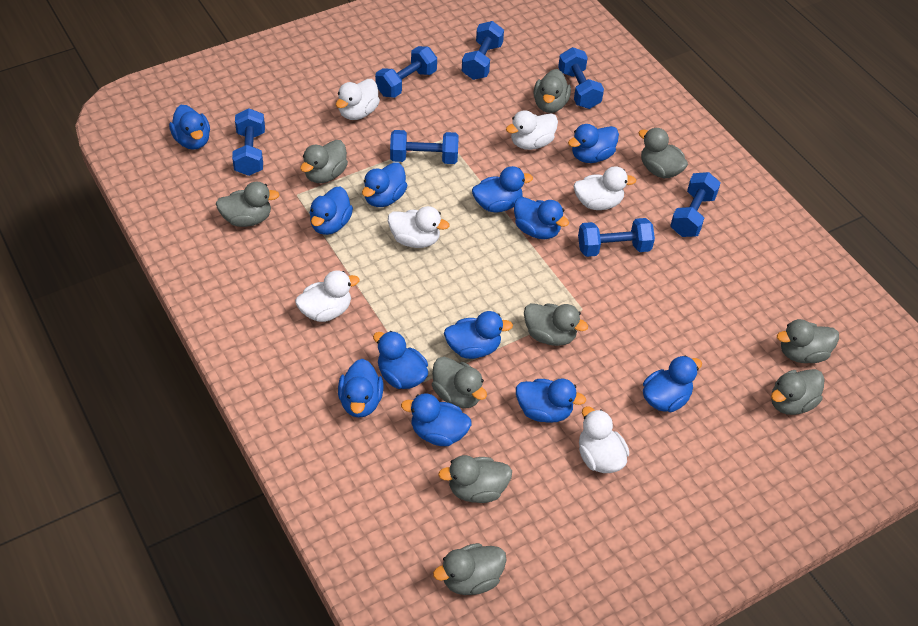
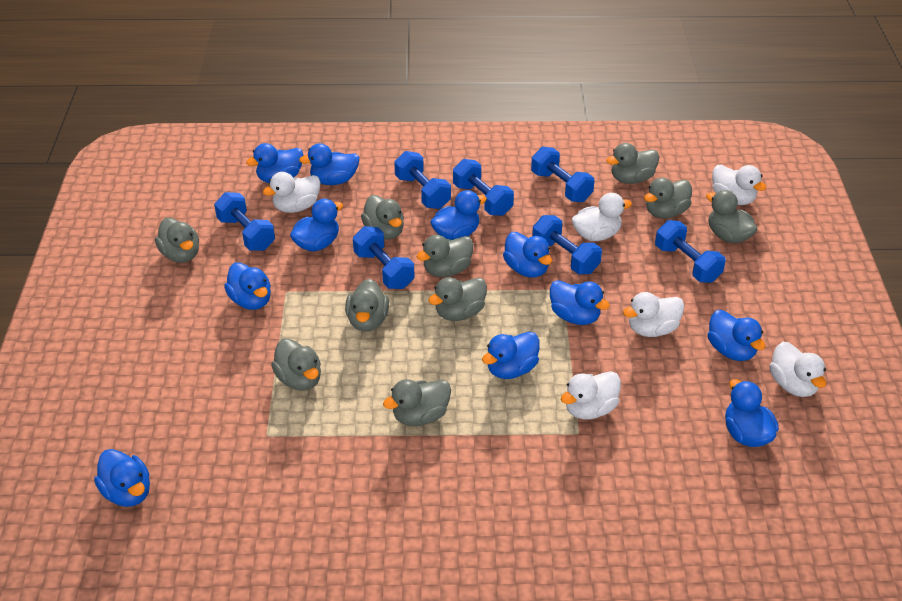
blue duck: 12 -> 11

